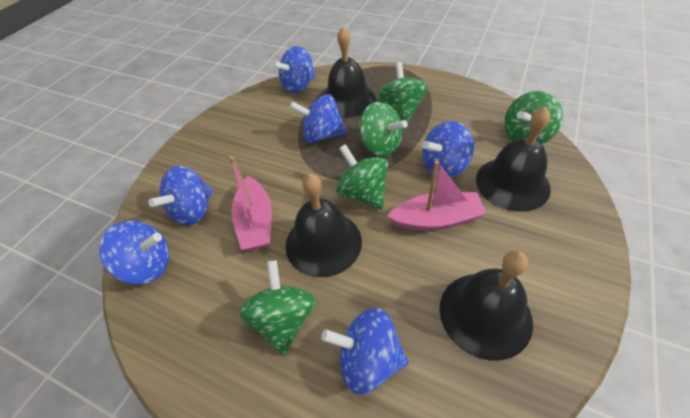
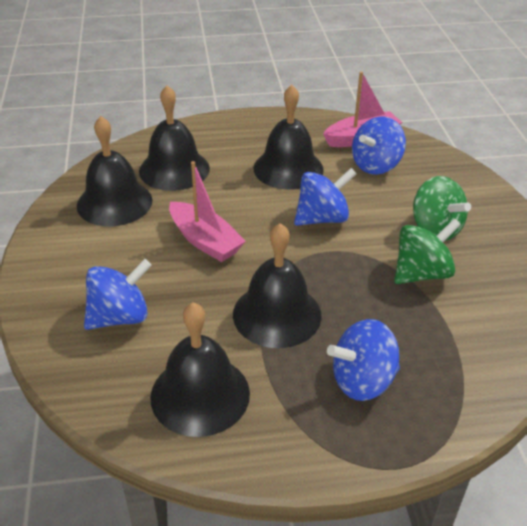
black bell: 4 -> 5
blue spinning top: 6 -> 4
green spinning top: 5 -> 2

